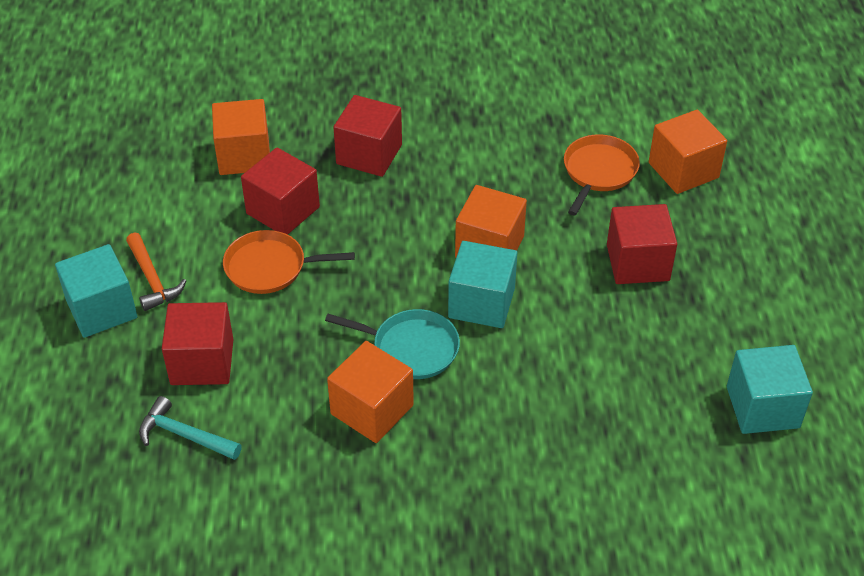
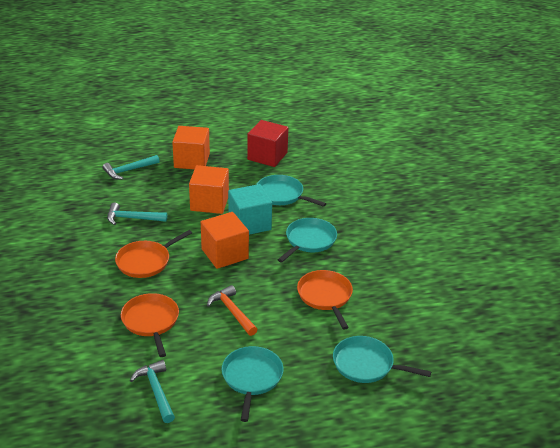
orange cube: 4 -> 3
orange pan: 2 -> 3
red cube: 4 -> 1
turquoise cube: 3 -> 1
turquoise hammer: 1 -> 3
turquoise pan: 1 -> 4

